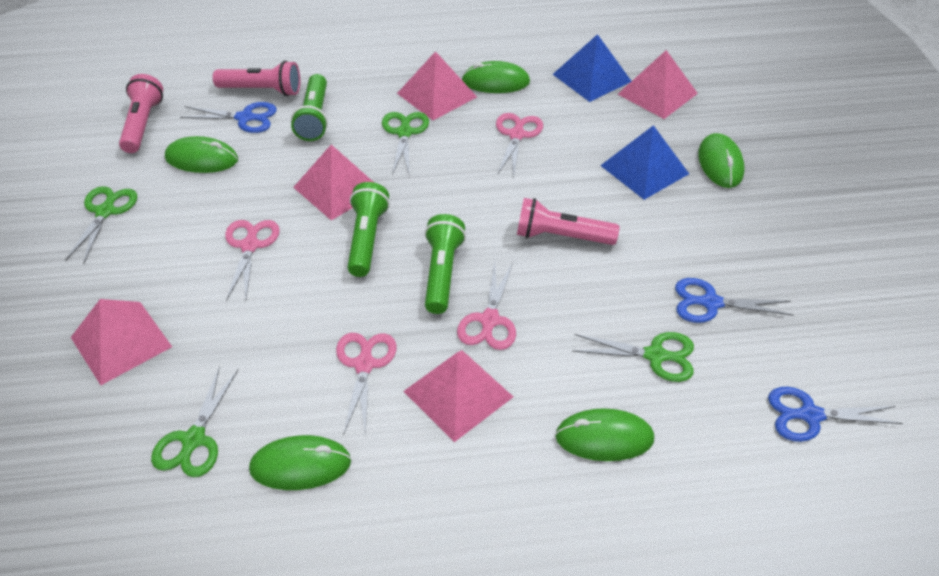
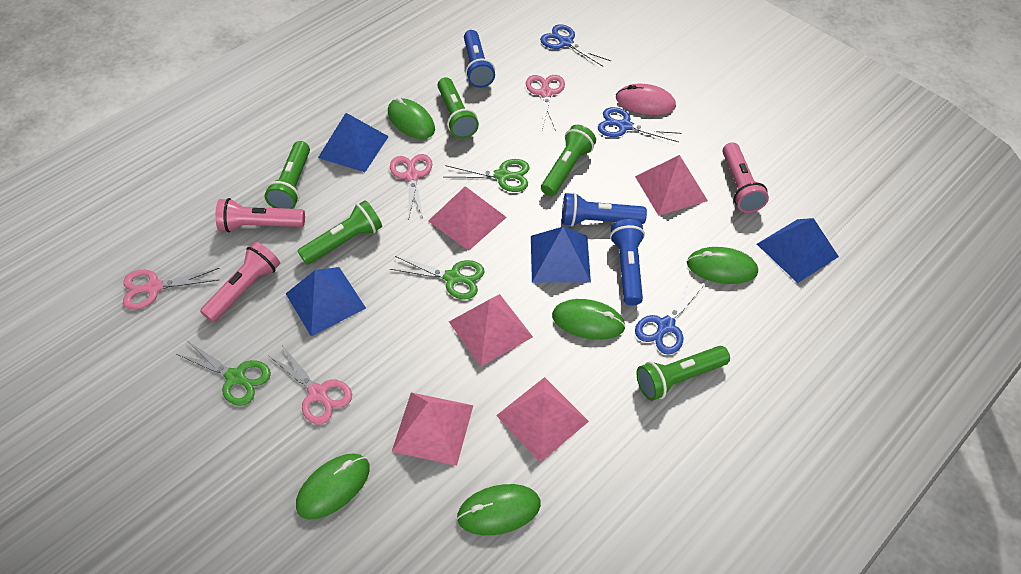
blue flashlight: 0 -> 3
blue pyramid: 2 -> 4
green flashlight: 3 -> 5
green scissors: 4 -> 3
pink mouse: 0 -> 1

